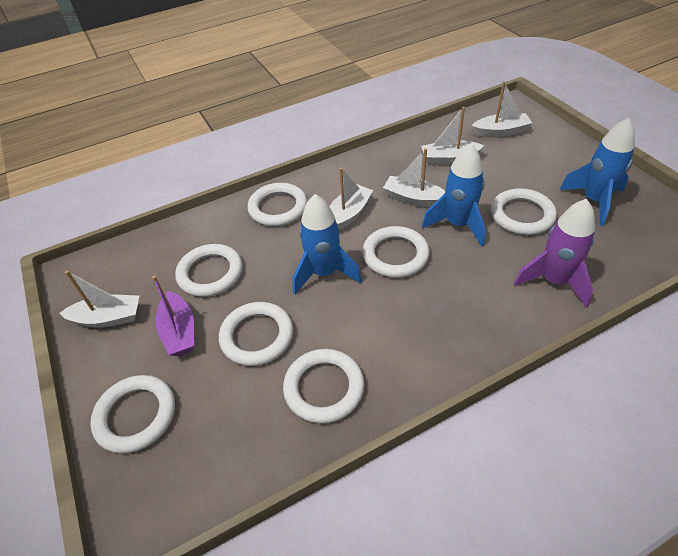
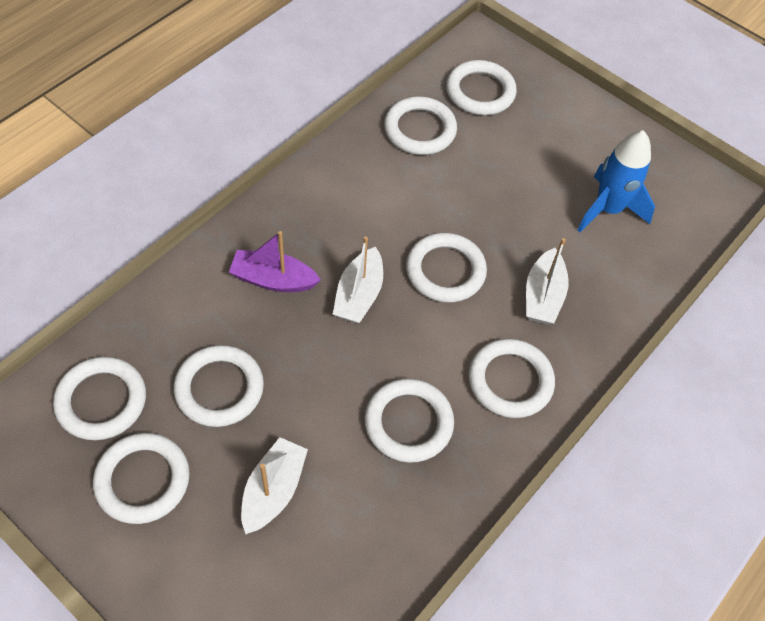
blue rocket: 3 -> 1
purple rocket: 1 -> 0
white boat: 5 -> 3
white ring: 7 -> 8

